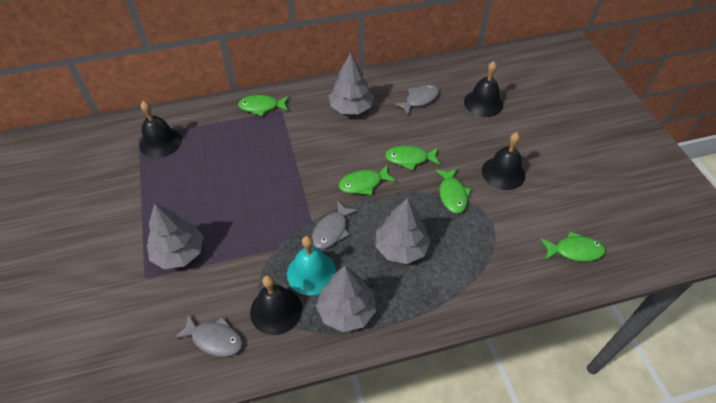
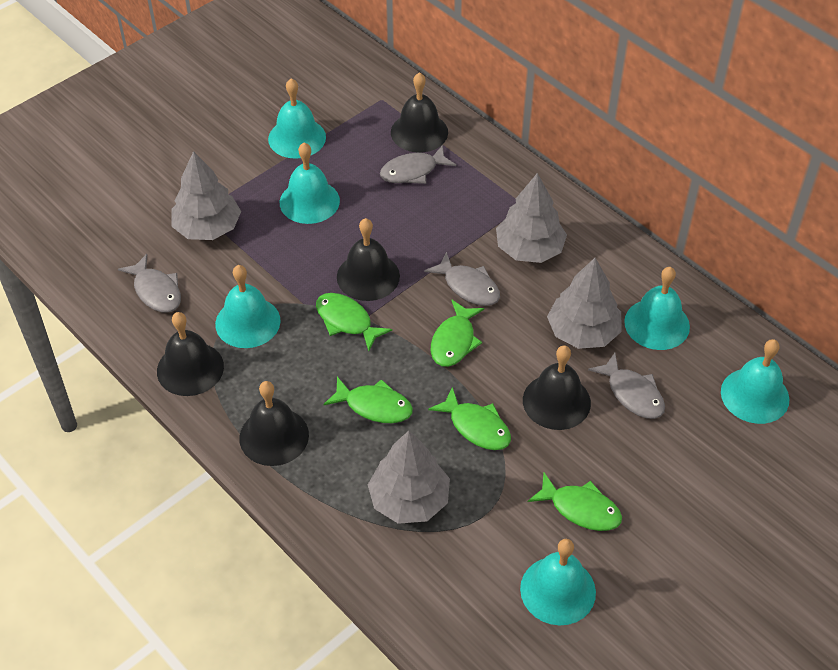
black bell: 4 -> 5
grey fish: 3 -> 4
turquoise bell: 1 -> 6

